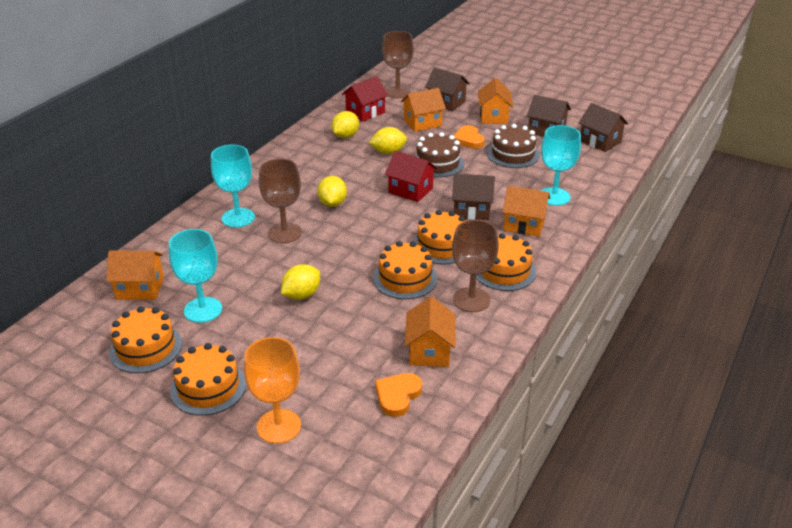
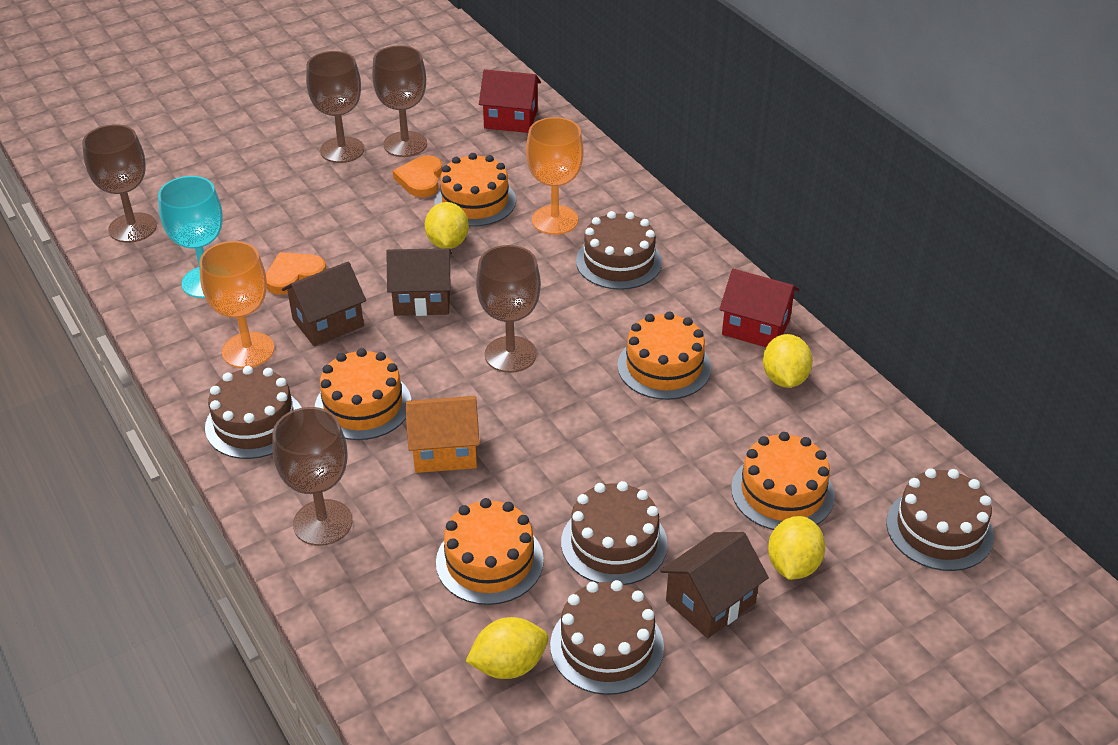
brown cake: 2 -> 5
brown goblet: 3 -> 5
brown house: 4 -> 3
orange goblet: 1 -> 2
orange house: 5 -> 1
turquoise goblet: 3 -> 1

